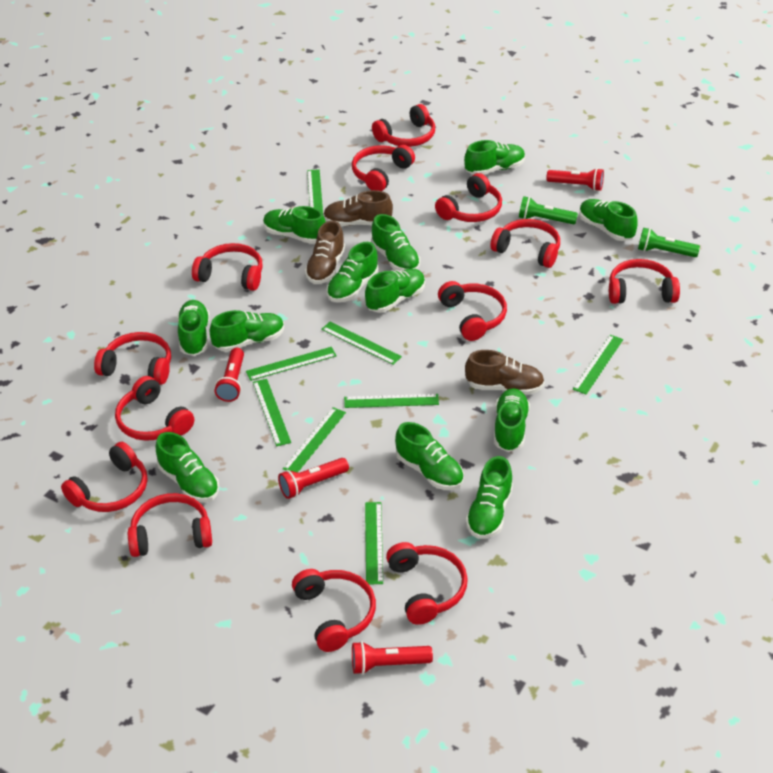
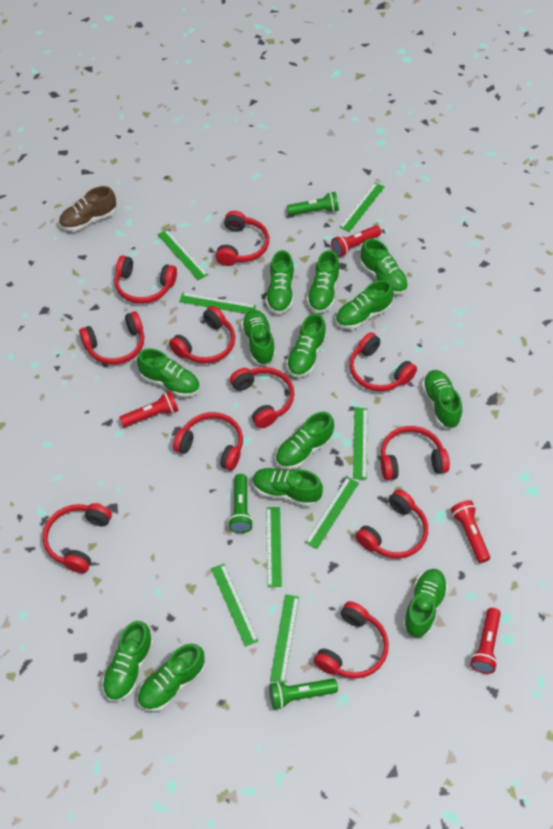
brown shoe: 3 -> 1
green flashlight: 2 -> 3
green shoe: 12 -> 13
red headphones: 13 -> 11

